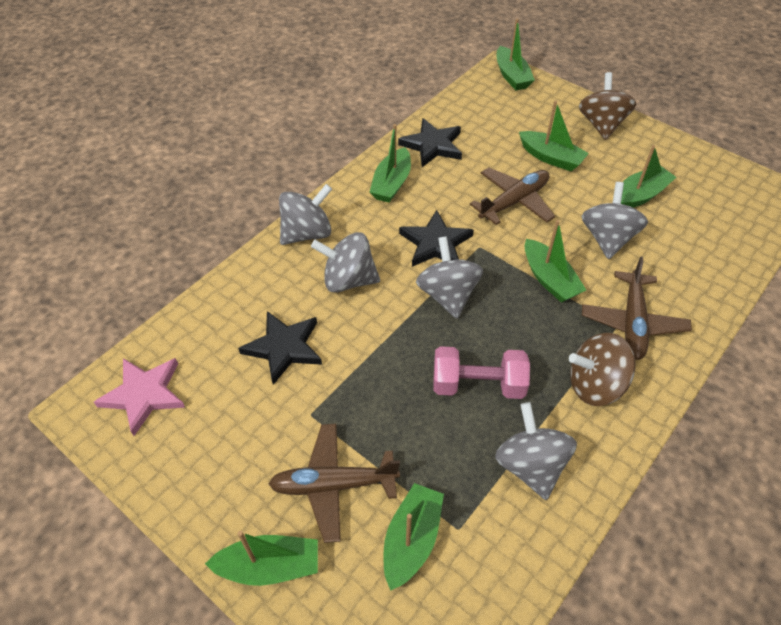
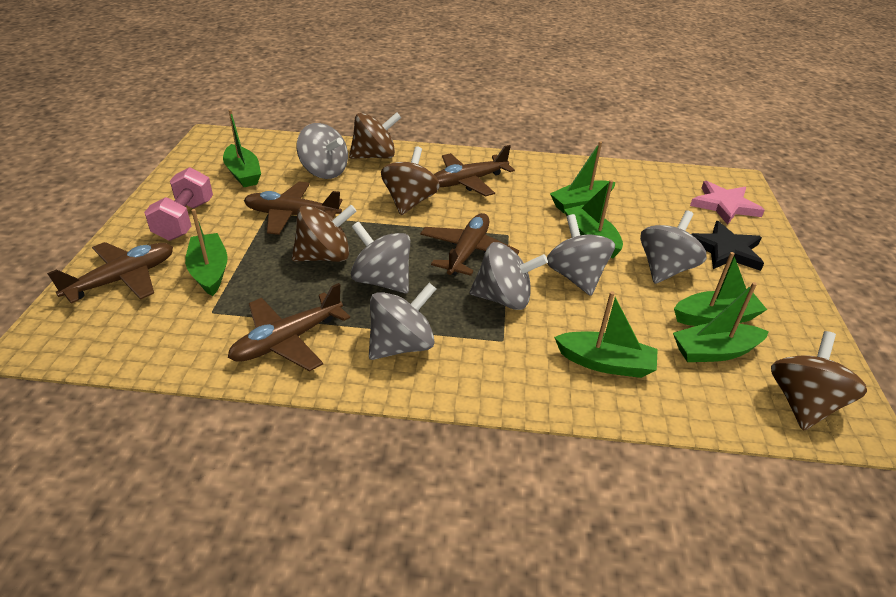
black star: 3 -> 1
brown plane: 3 -> 5
brown spinning top: 2 -> 4
grey spinning top: 5 -> 6

